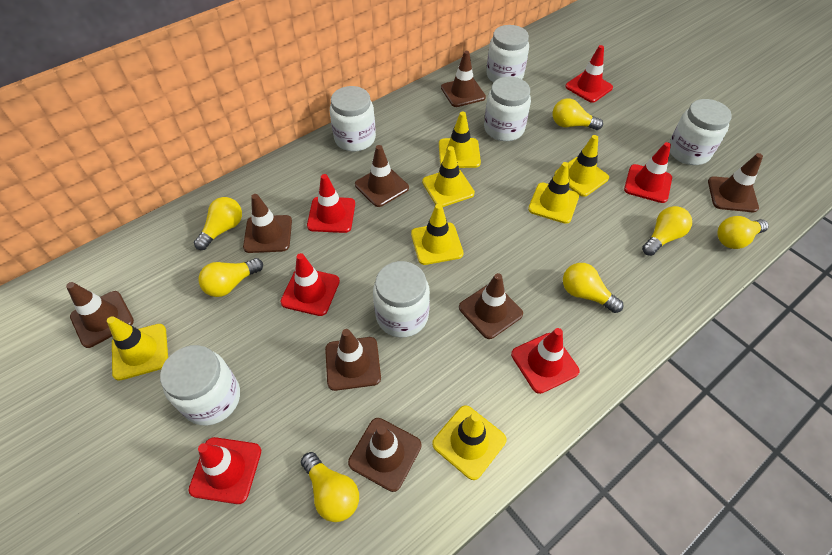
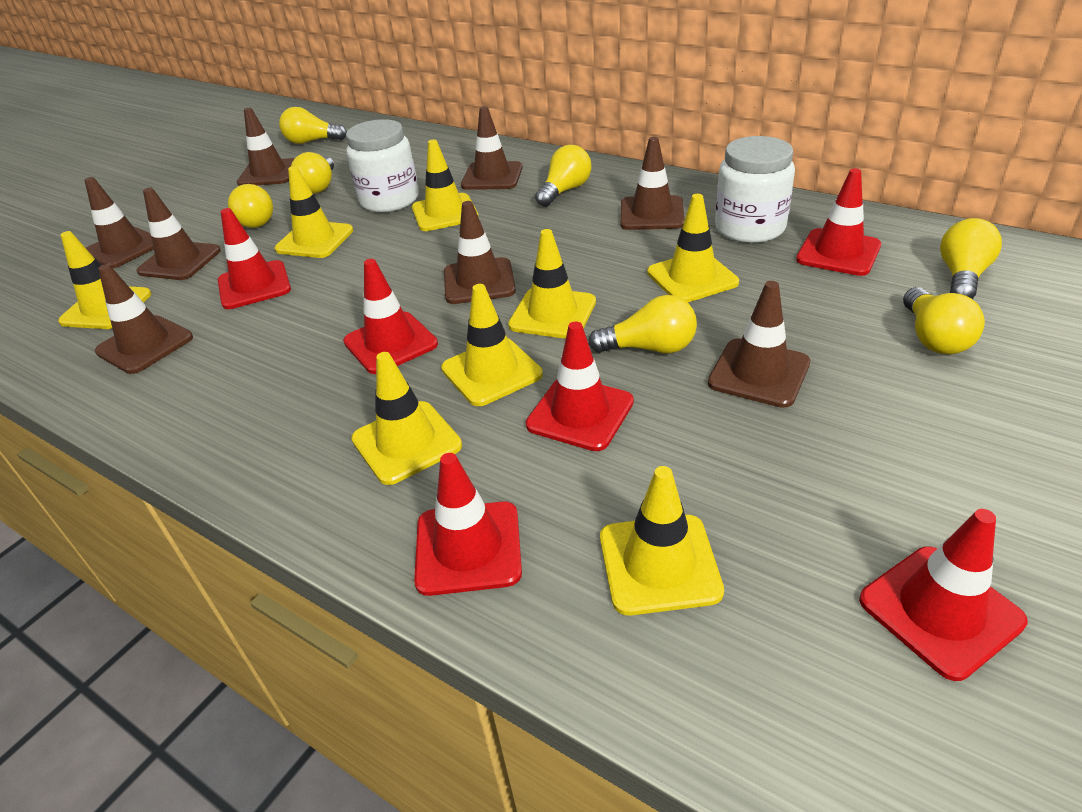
white jar: 6 -> 2
yellow traffic cone: 7 -> 8

